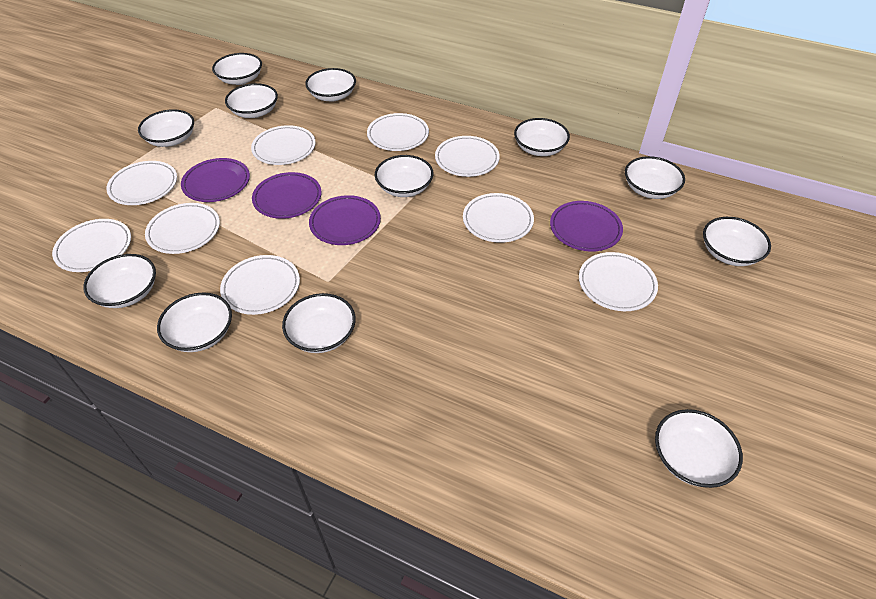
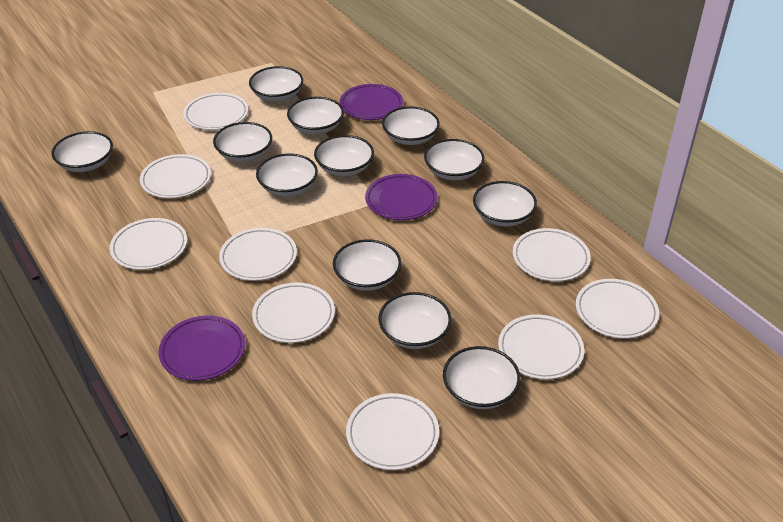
purple plate: 4 -> 3

